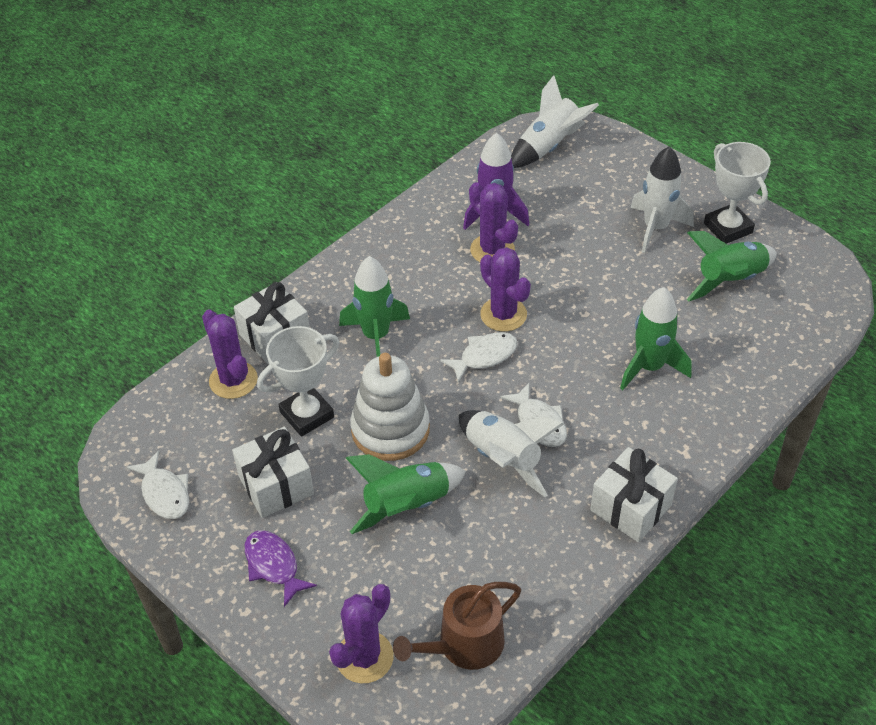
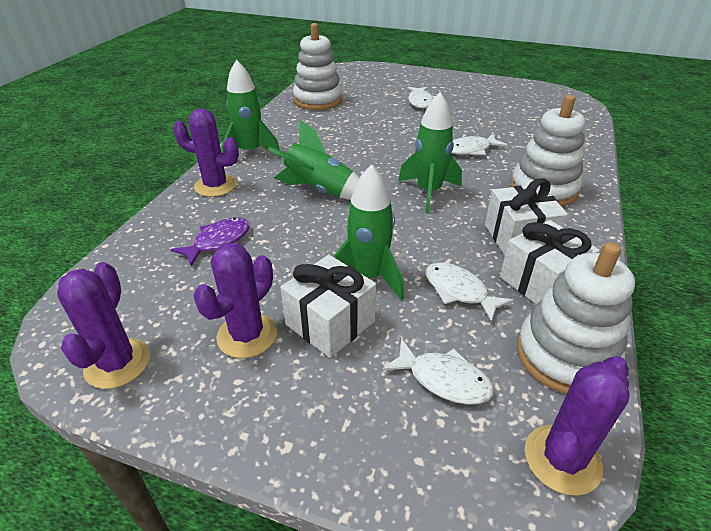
brown watering can: 1 -> 0
purple rocket: 1 -> 0
white fish: 3 -> 4
white rocket: 3 -> 0
white stacking toy: 1 -> 3
white trophy: 2 -> 0

